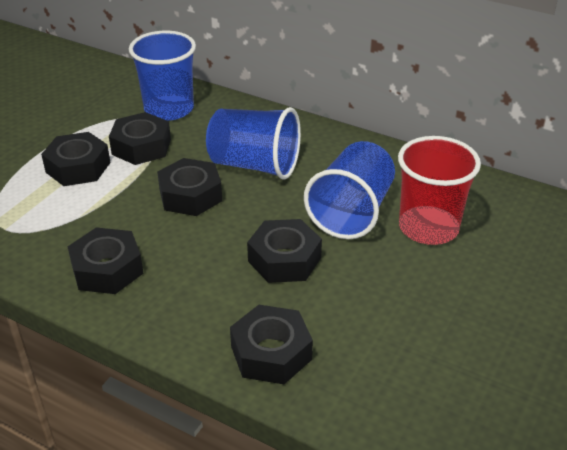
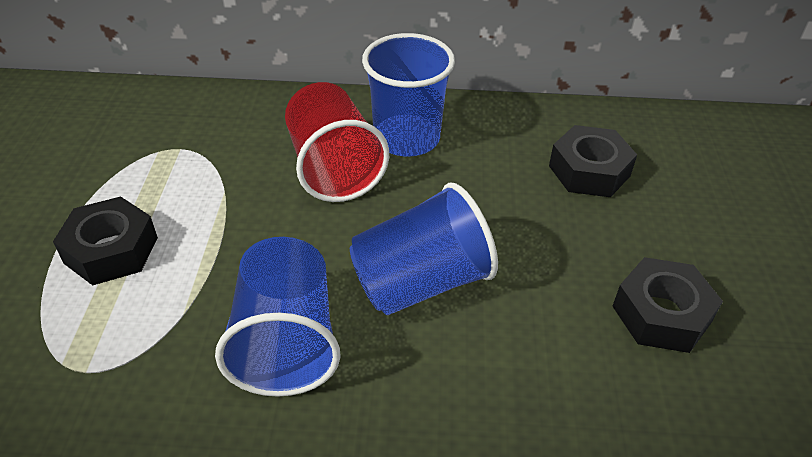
black nut: 6 -> 3

